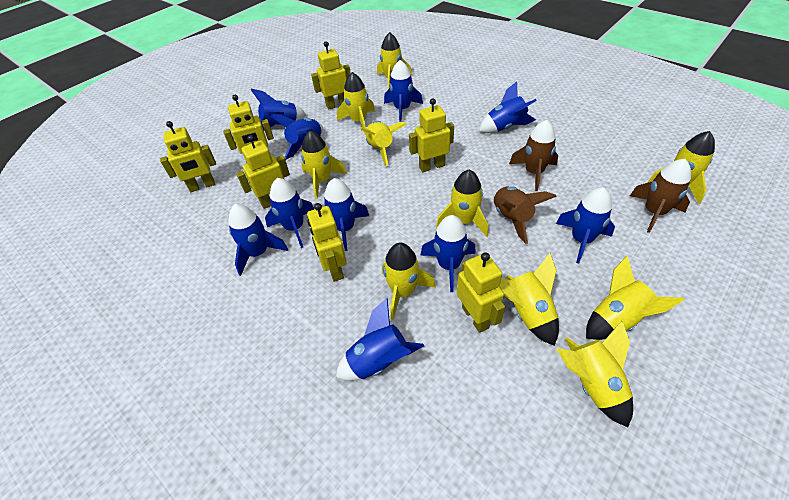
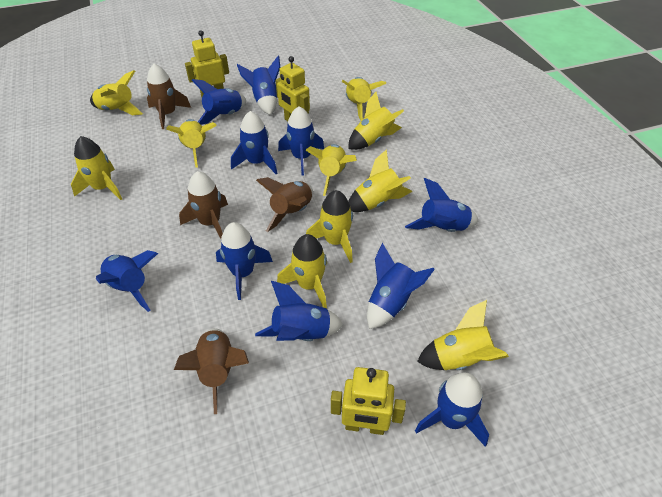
brown rocket: 3 -> 4
yellow robot: 7 -> 3

